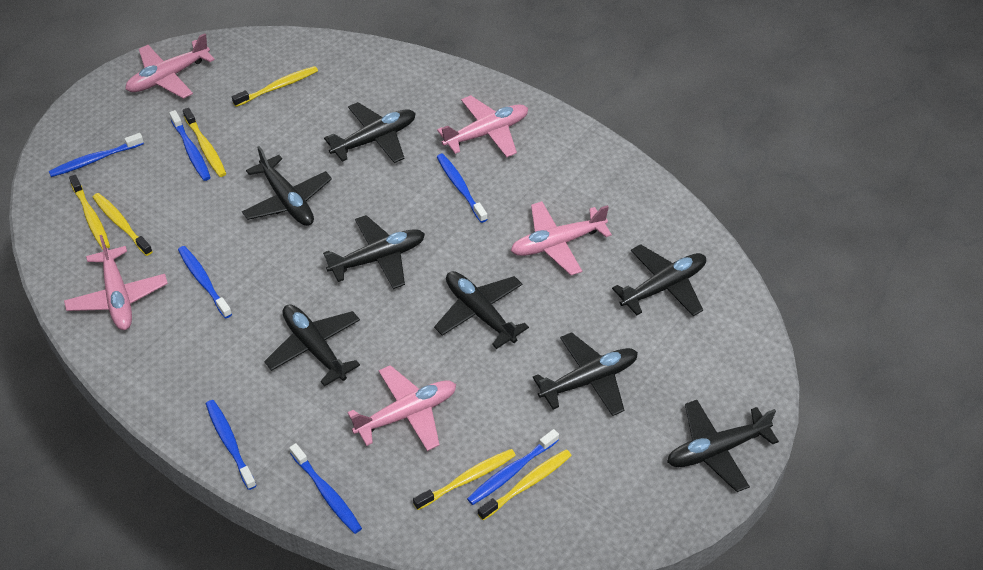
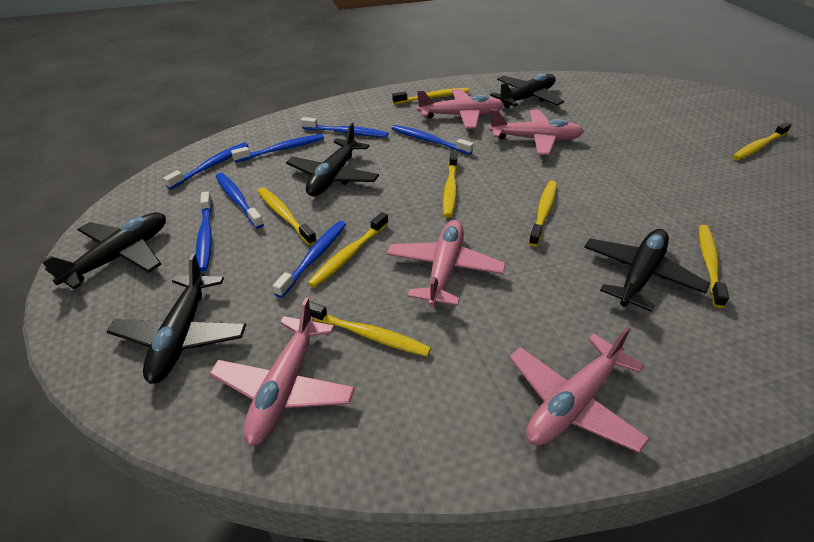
black plane: 8 -> 5
yellow toothbrush: 6 -> 8

